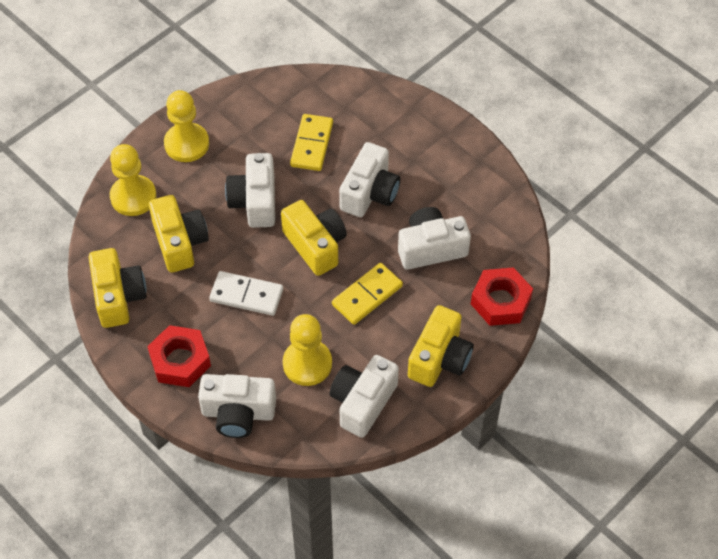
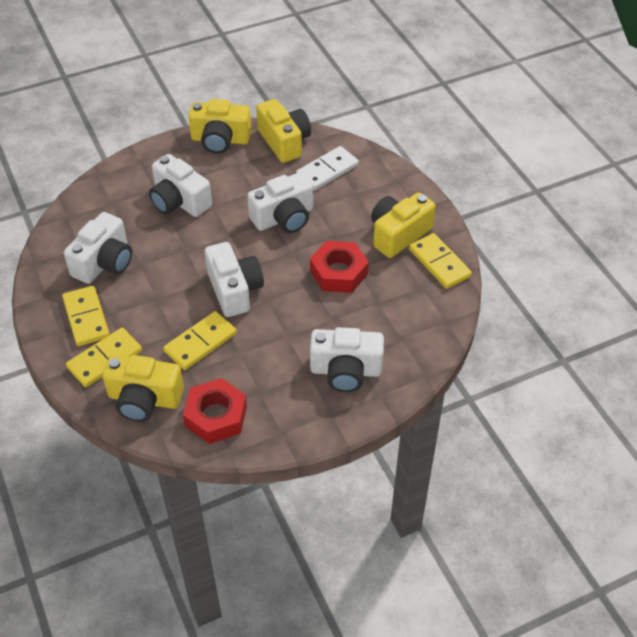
yellow domino: 2 -> 4
yellow pawn: 3 -> 0

